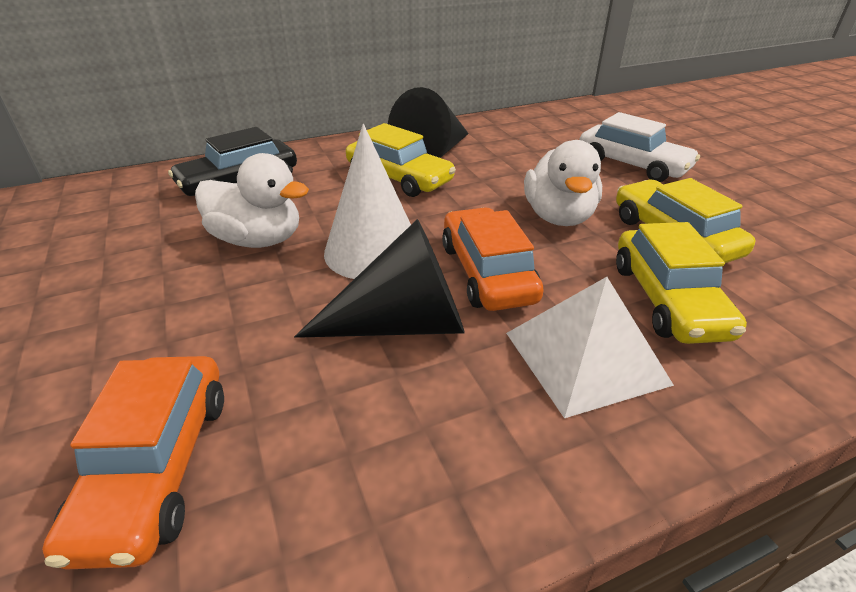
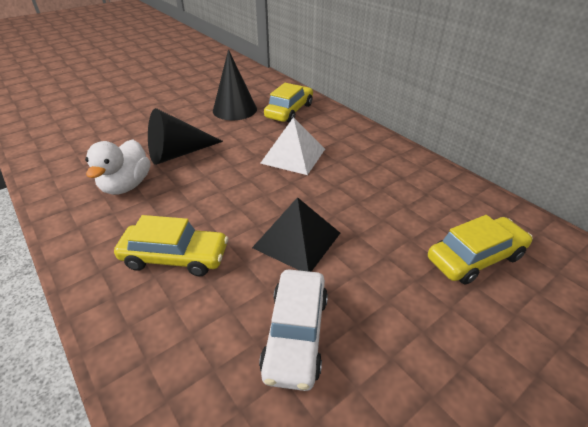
black car: 1 -> 0
black pyramid: 0 -> 1
orange car: 2 -> 0
white cone: 1 -> 0
white duck: 2 -> 1

